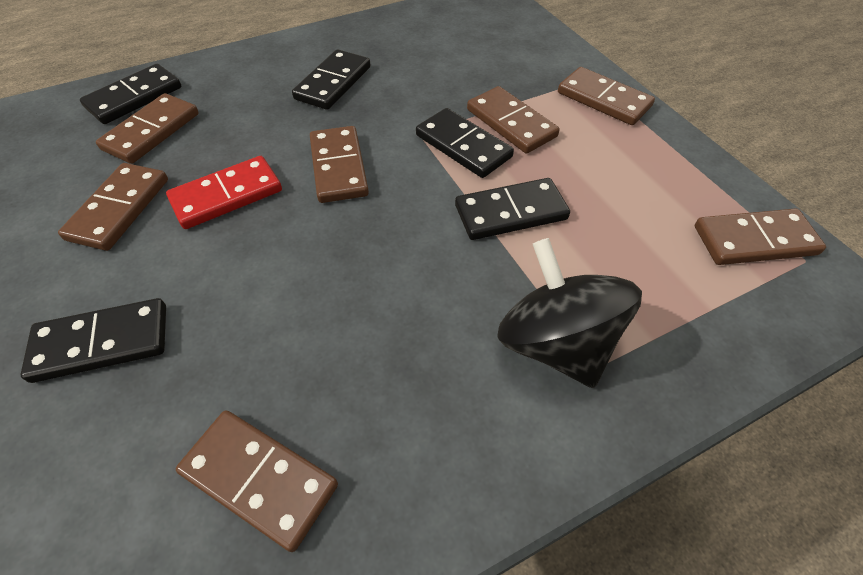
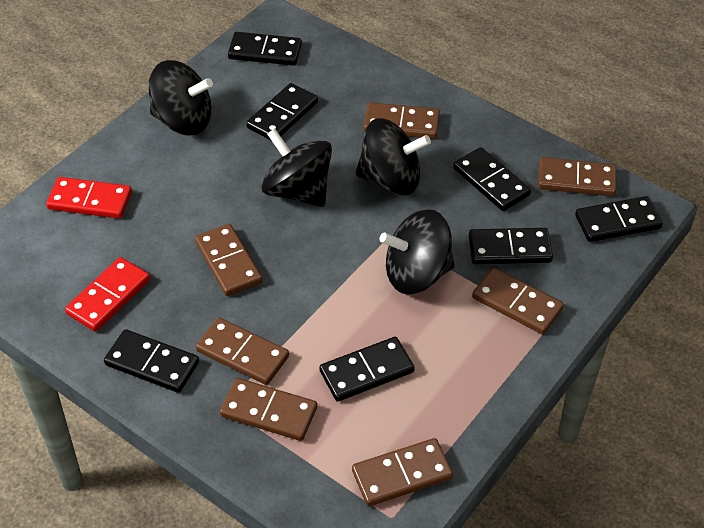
black domino: 5 -> 7
black spinning top: 1 -> 4
red domino: 1 -> 2

